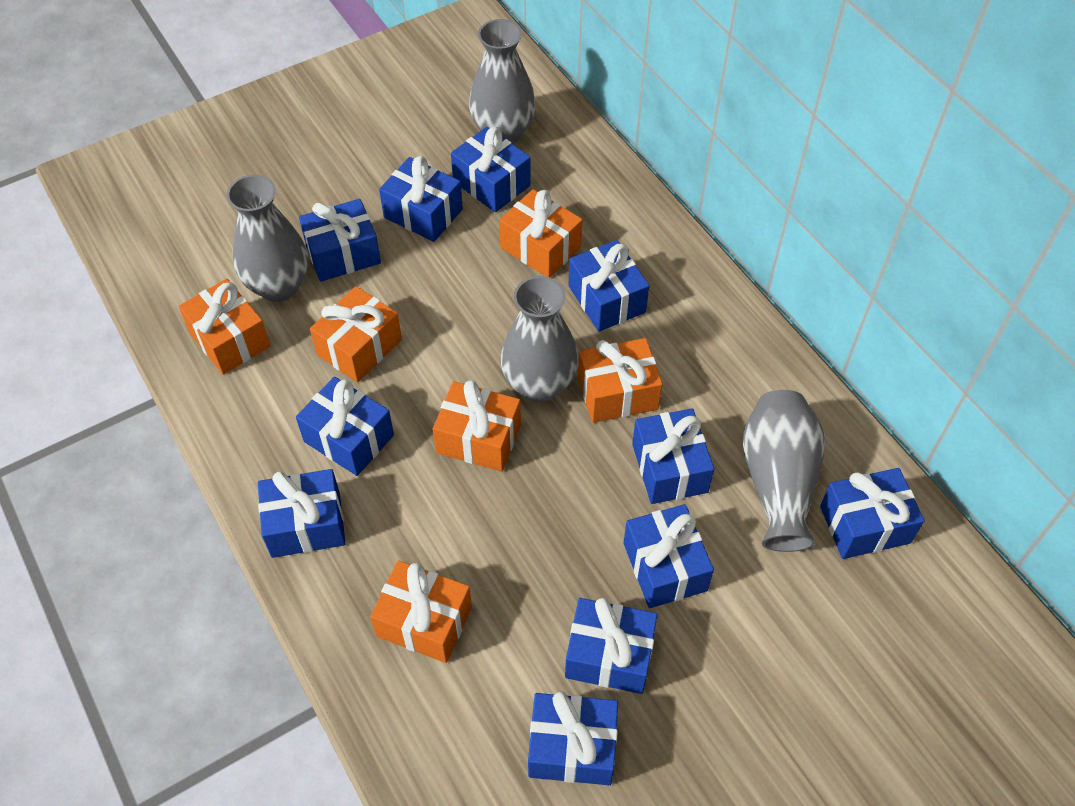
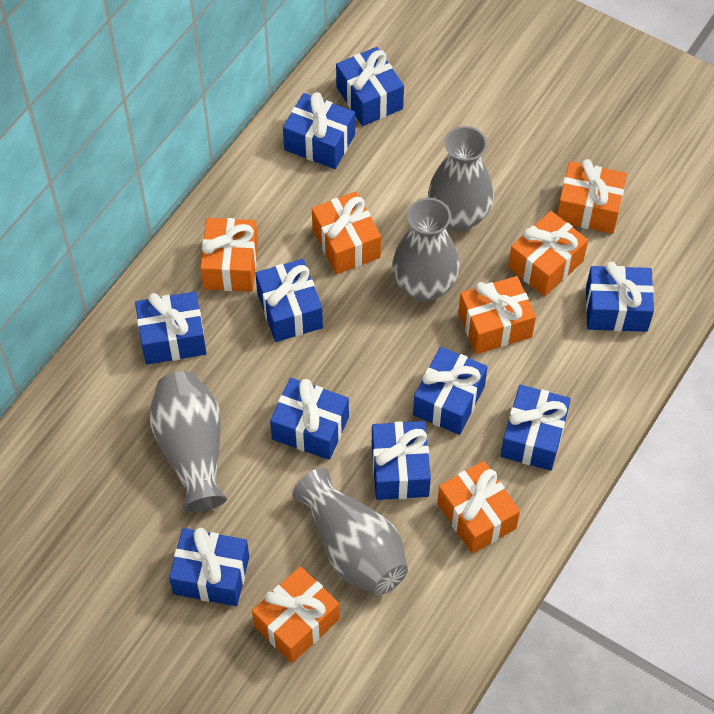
blue gift: 11 -> 10
orange gift: 6 -> 7

